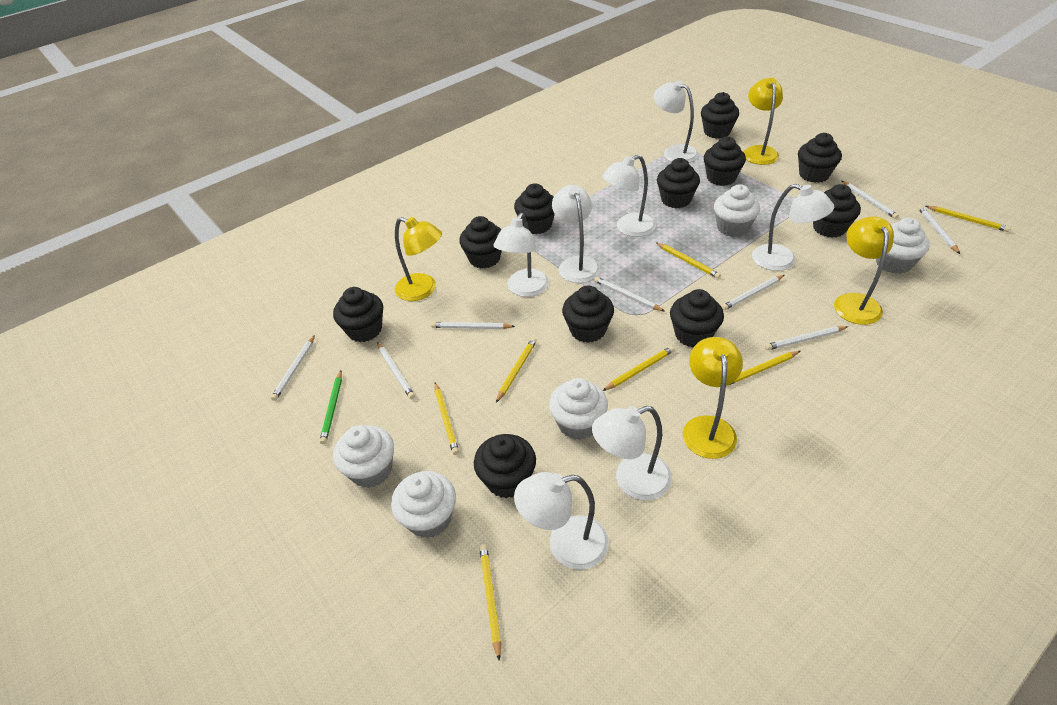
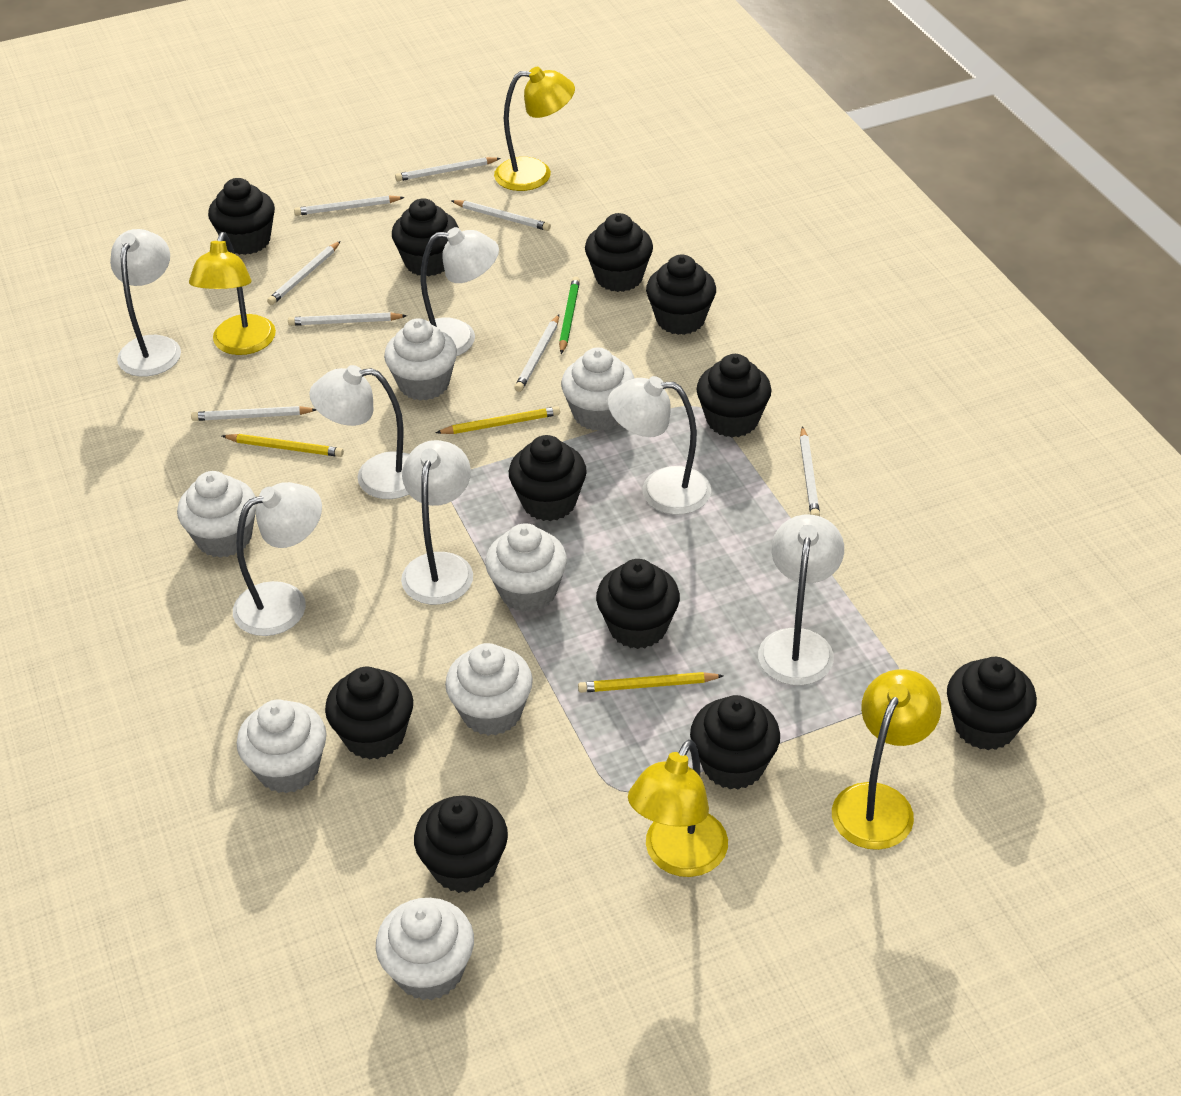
white cupcake: 5 -> 7
yellow pencil: 7 -> 3

